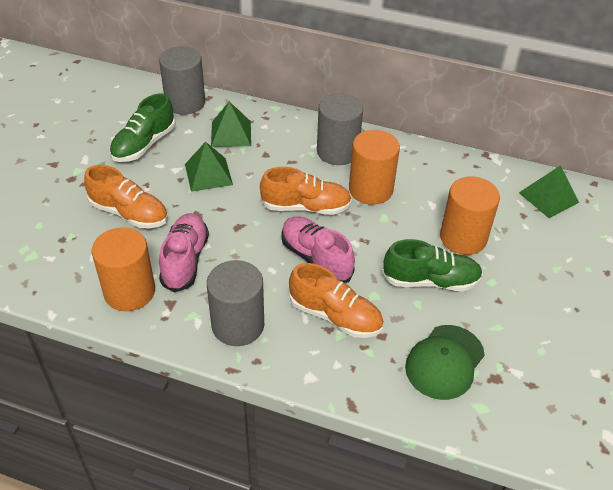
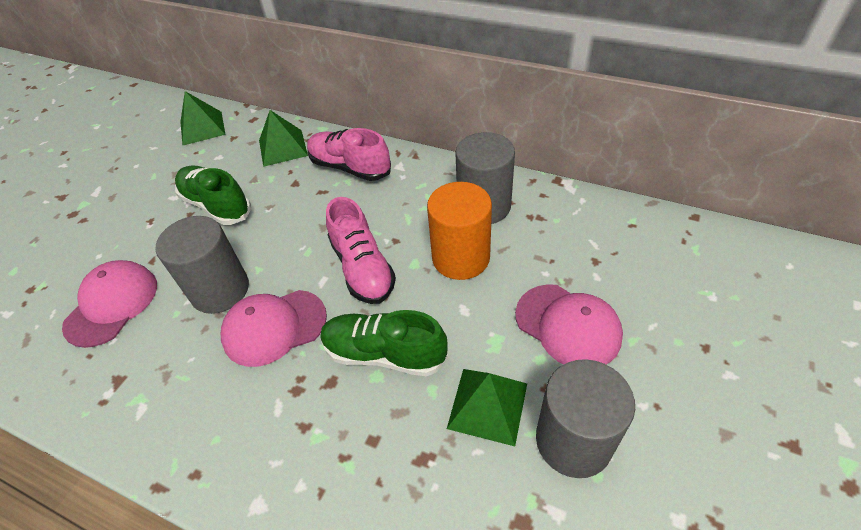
green cap: 1 -> 0
orange cylinder: 3 -> 1
orange shoe: 3 -> 0
pink cap: 0 -> 3

